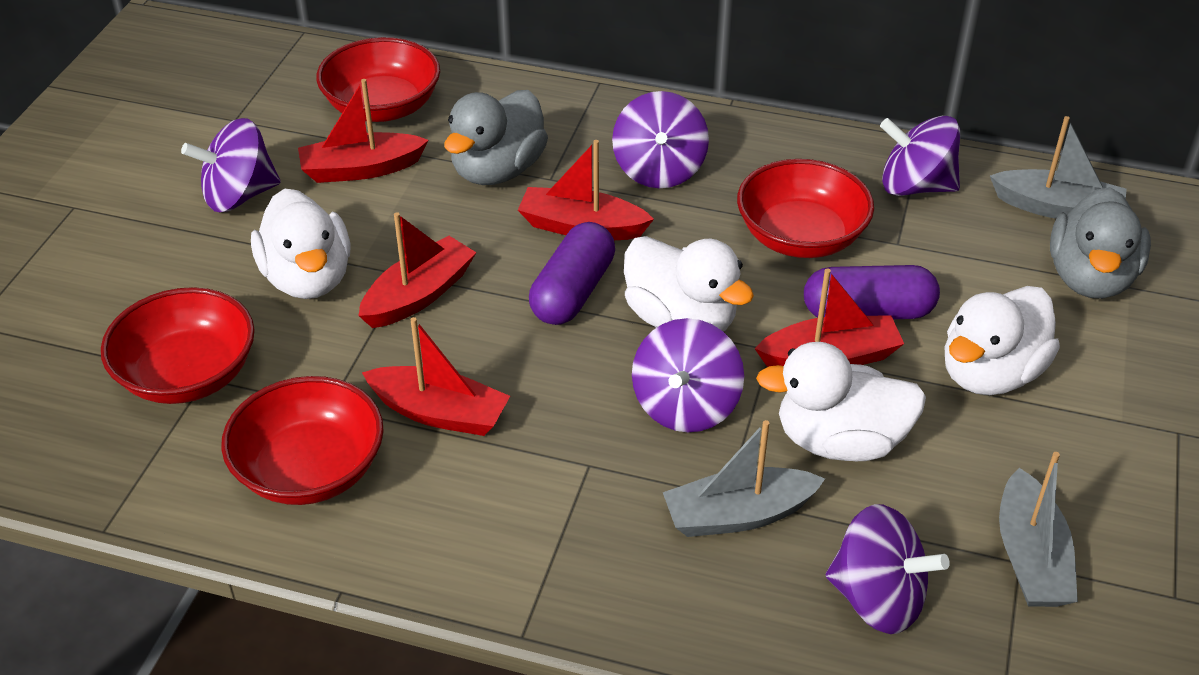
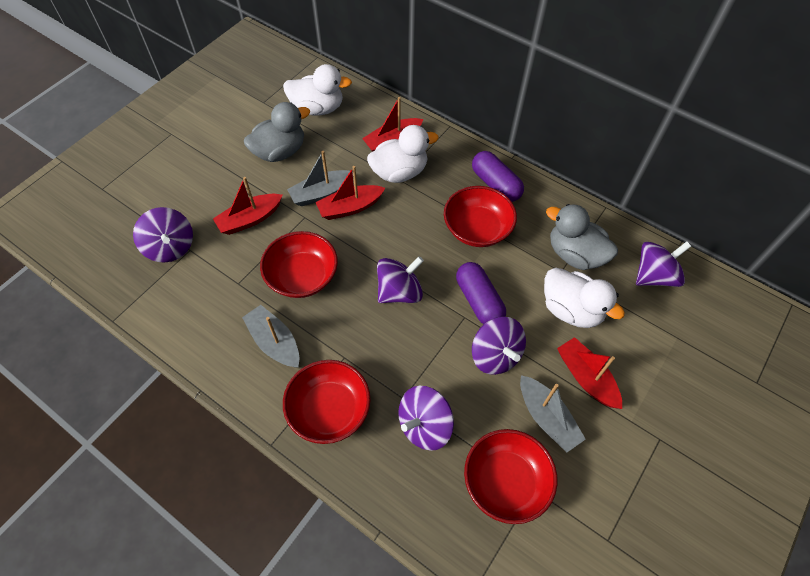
red boat: 5 -> 4
white duck: 4 -> 3

